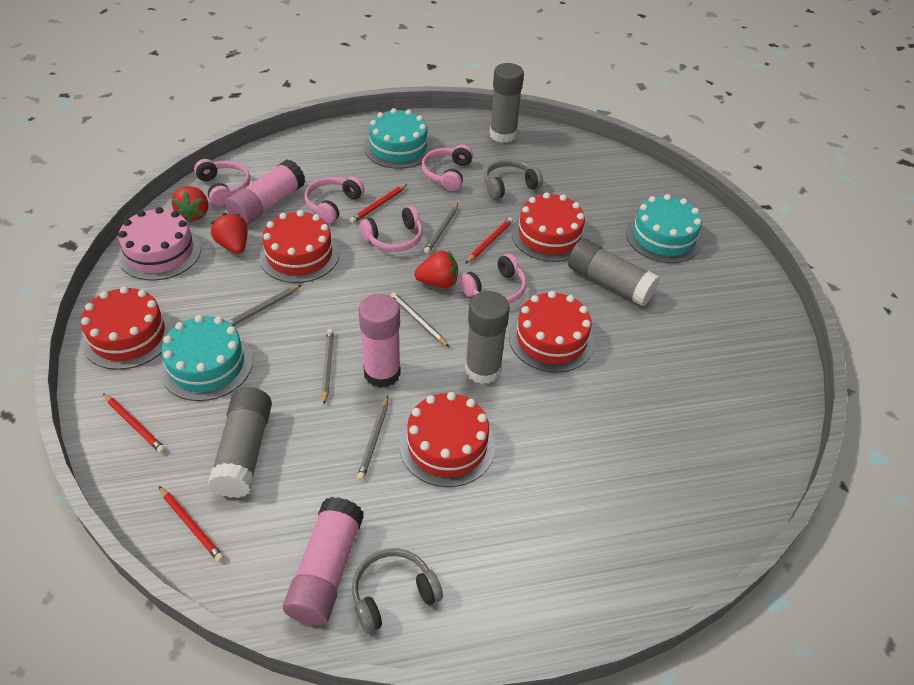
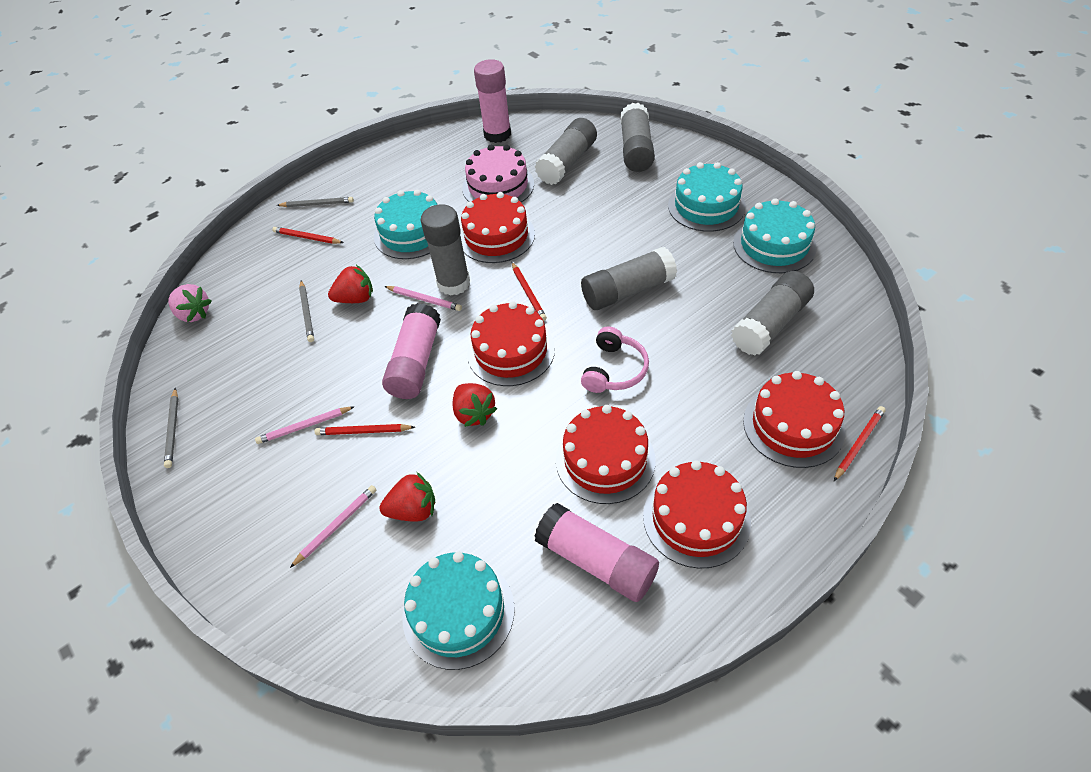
grey glue stick: 4 -> 5
grey headphones: 2 -> 0
grey pencil: 5 -> 3
pink headphones: 5 -> 1
pink pencil: 0 -> 3
pink strawberry: 0 -> 1
turquoise cake: 3 -> 4

